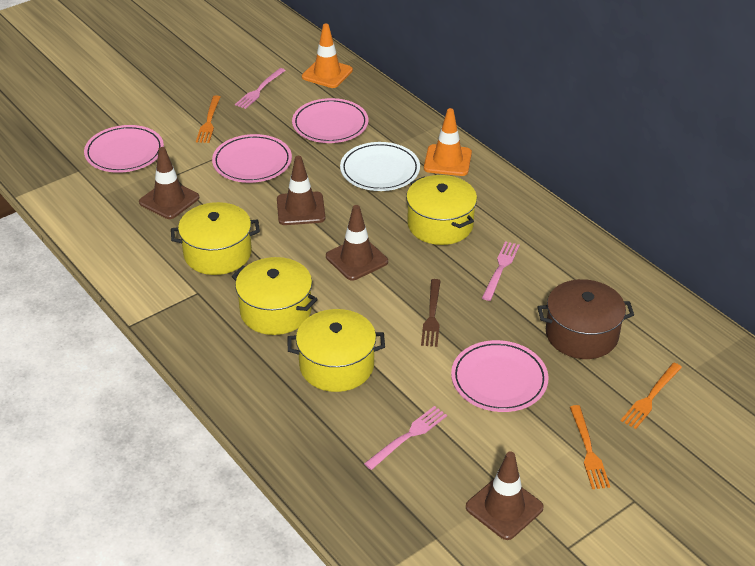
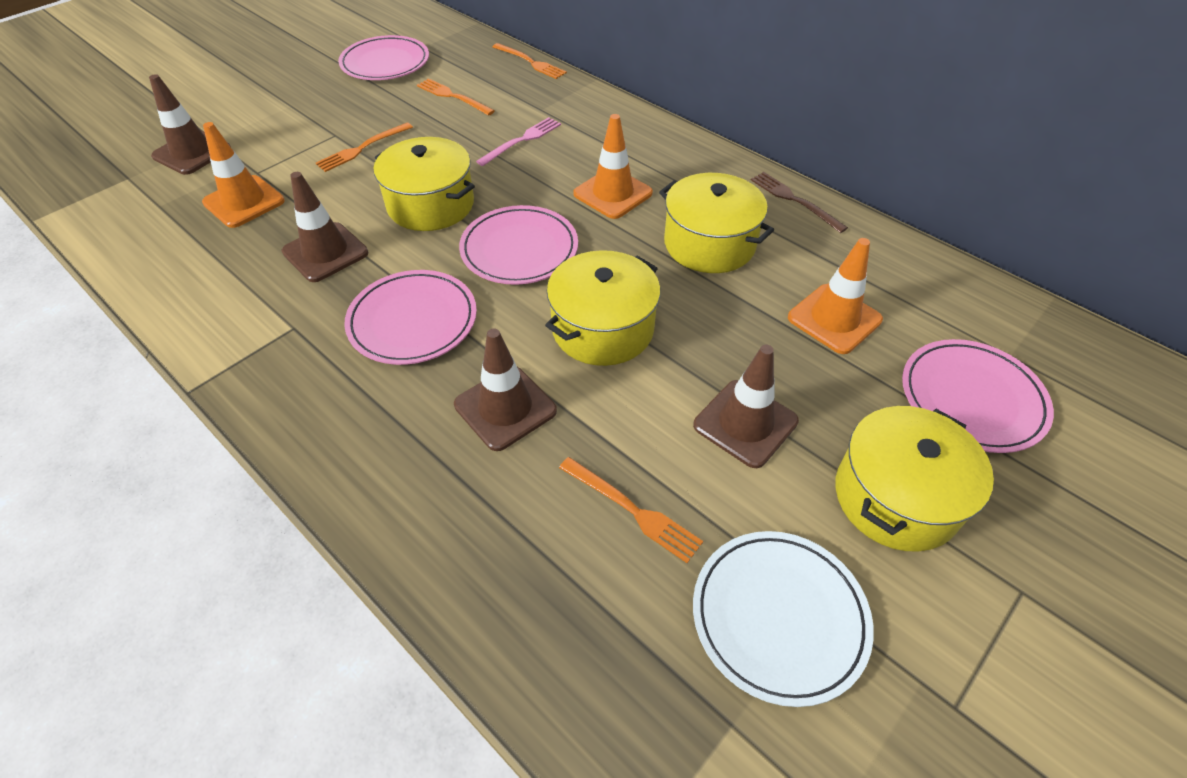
brown pot: 1 -> 0
orange fork: 3 -> 4
orange traffic cone: 2 -> 3
pink fork: 3 -> 1

